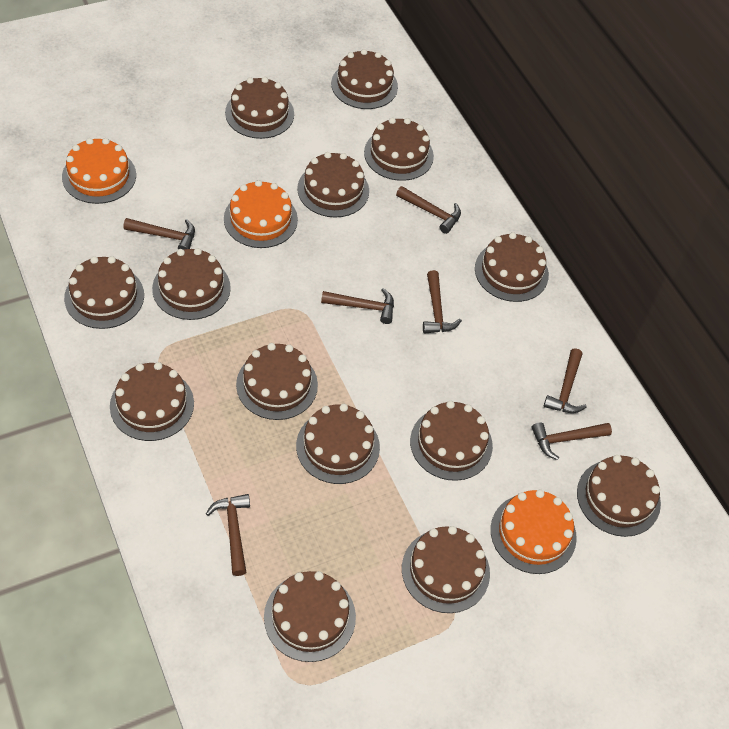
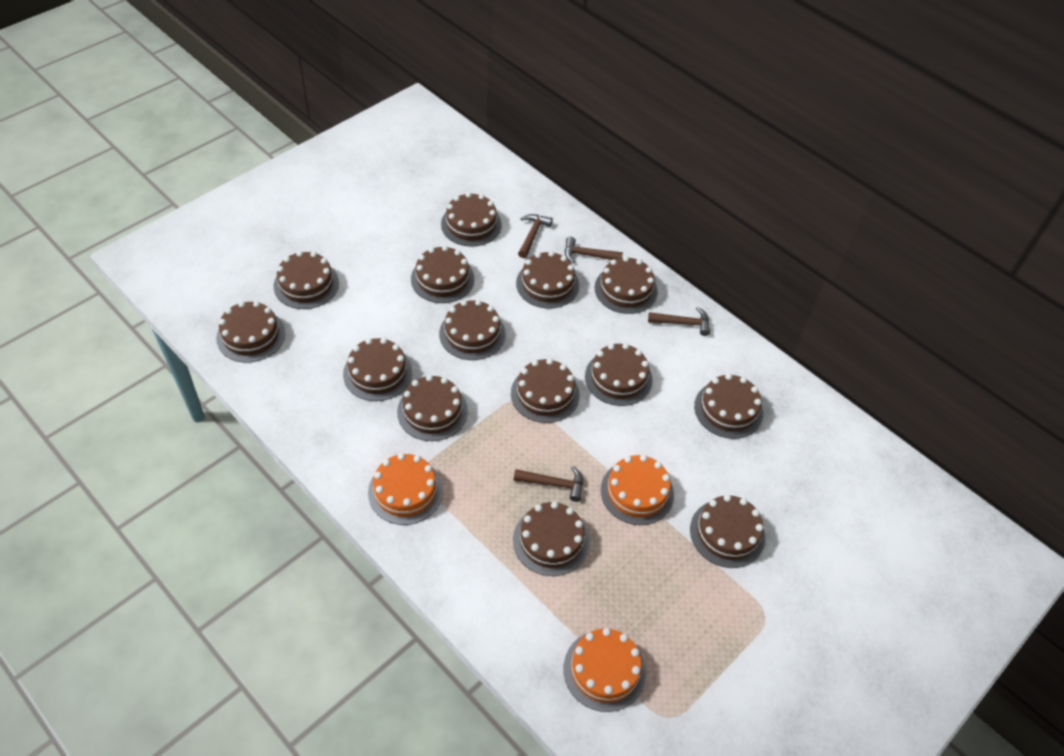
brown hammer: 7 -> 4

